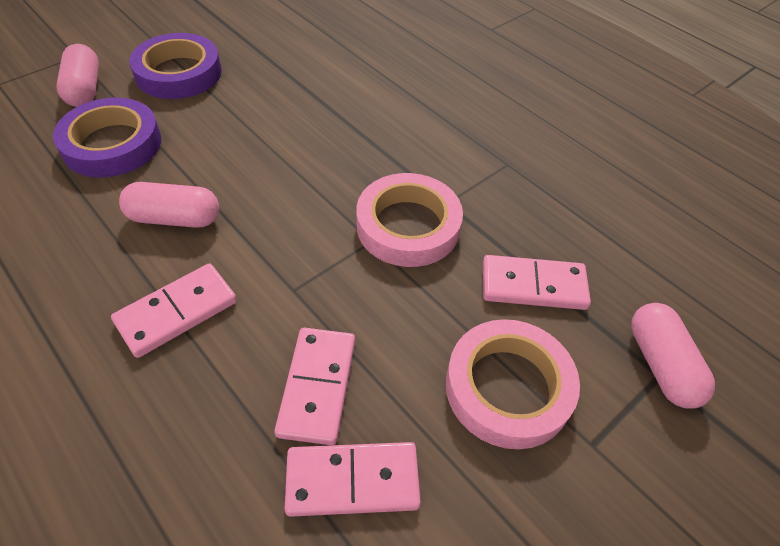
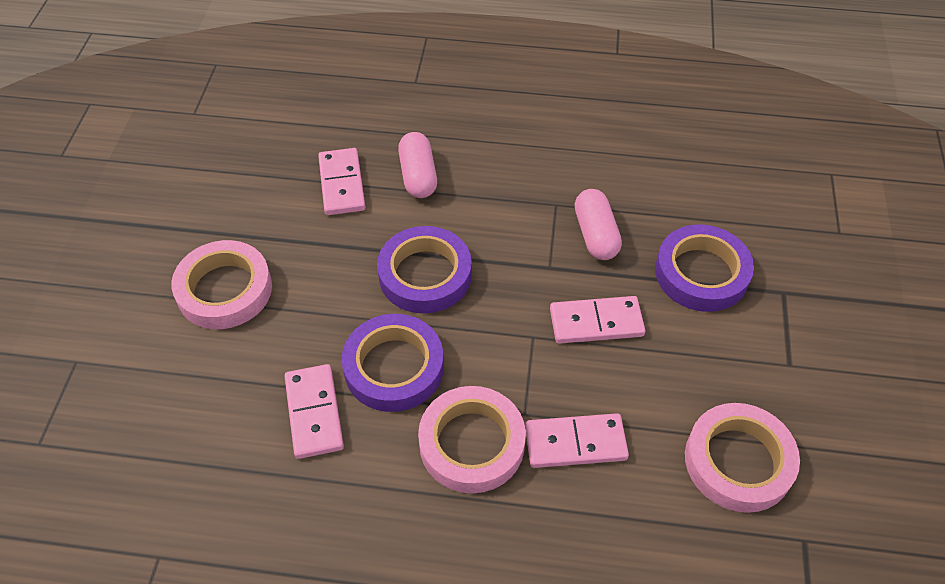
pink capsule: 3 -> 2
pink tape: 2 -> 3
purple tape: 2 -> 3

